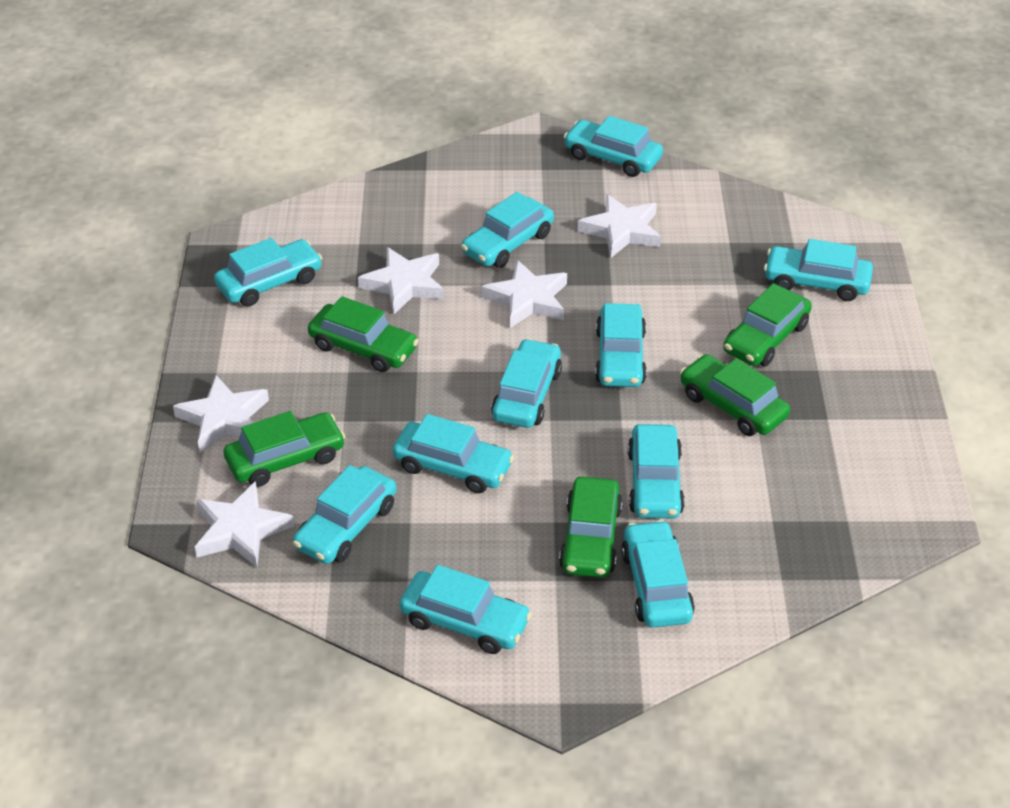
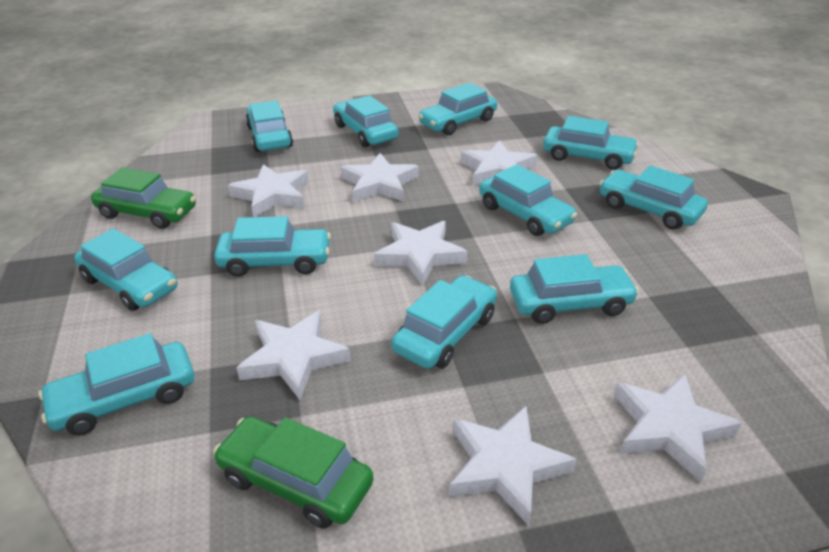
green car: 5 -> 2
white star: 5 -> 7

